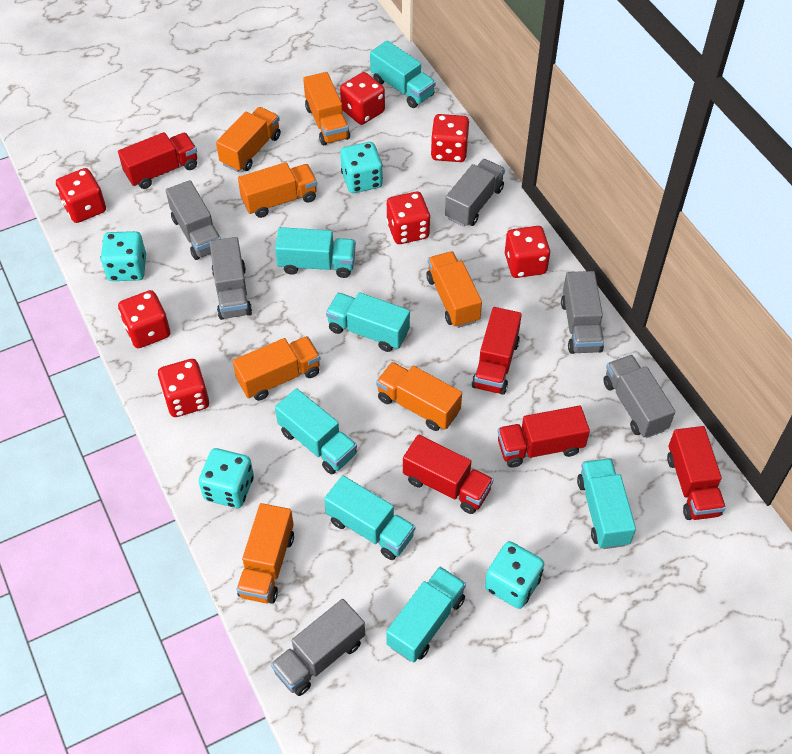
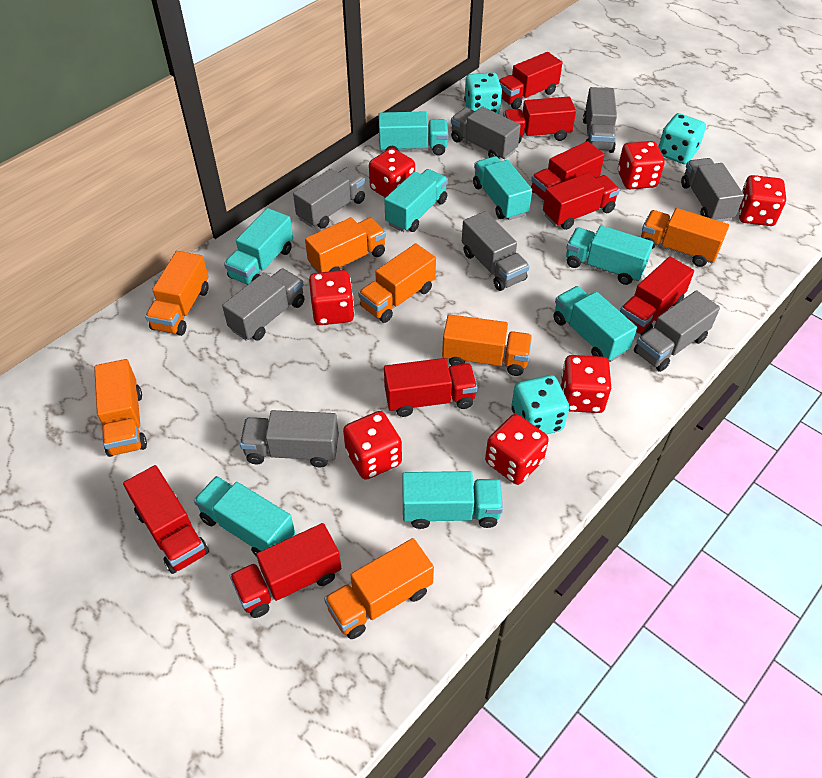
grey truck: 6 -> 8
red truck: 5 -> 8
turquoise dice: 4 -> 3
turquoise truck: 7 -> 8

